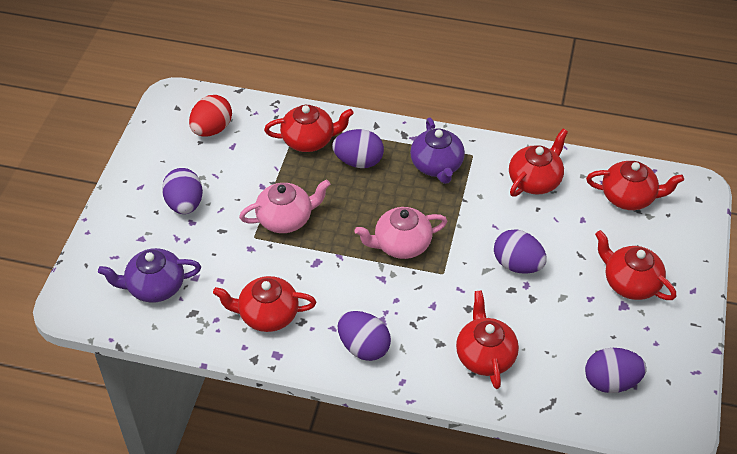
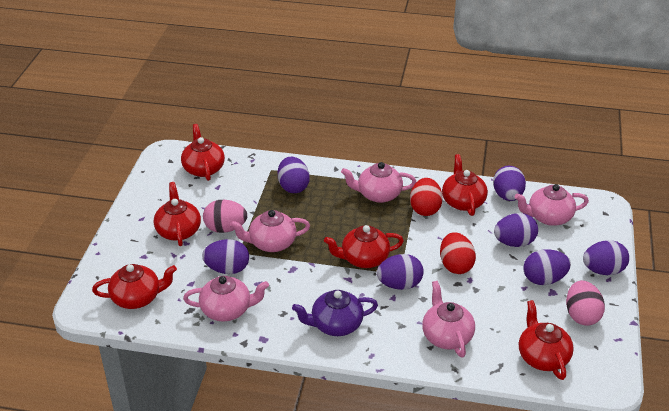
pink egg: 0 -> 2
pink teapot: 2 -> 5
purple egg: 5 -> 7
purple teapot: 2 -> 1
red egg: 1 -> 2

